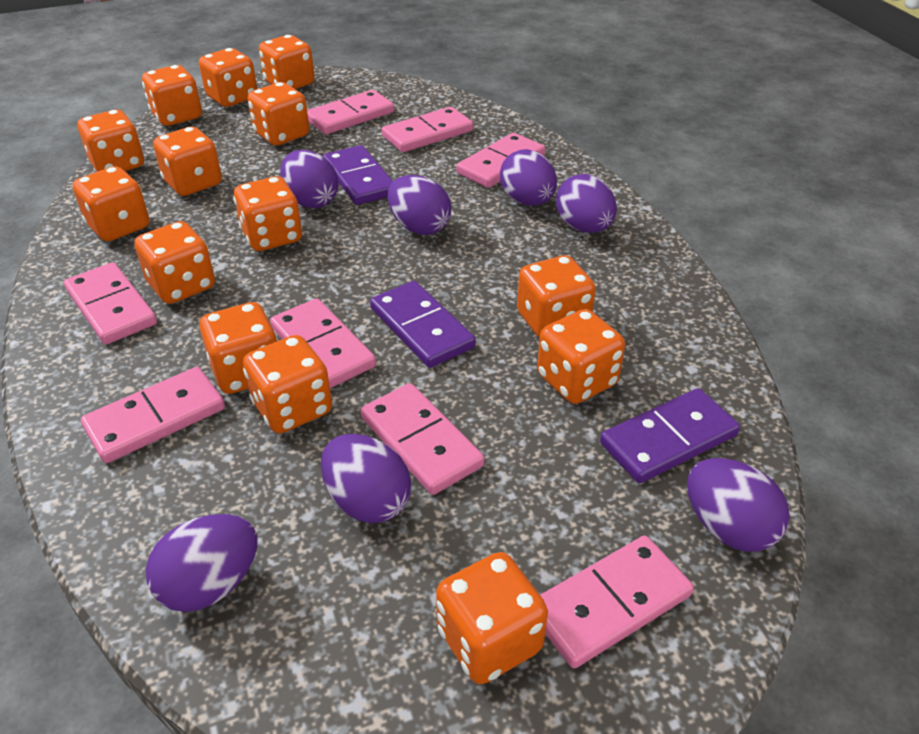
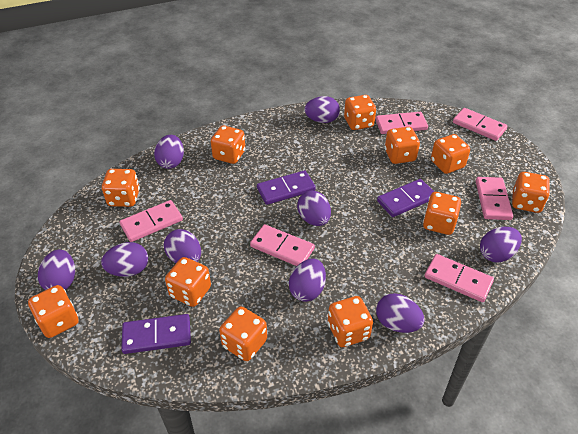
orange dice: 14 -> 11
pink domino: 8 -> 6
purple egg: 7 -> 9

